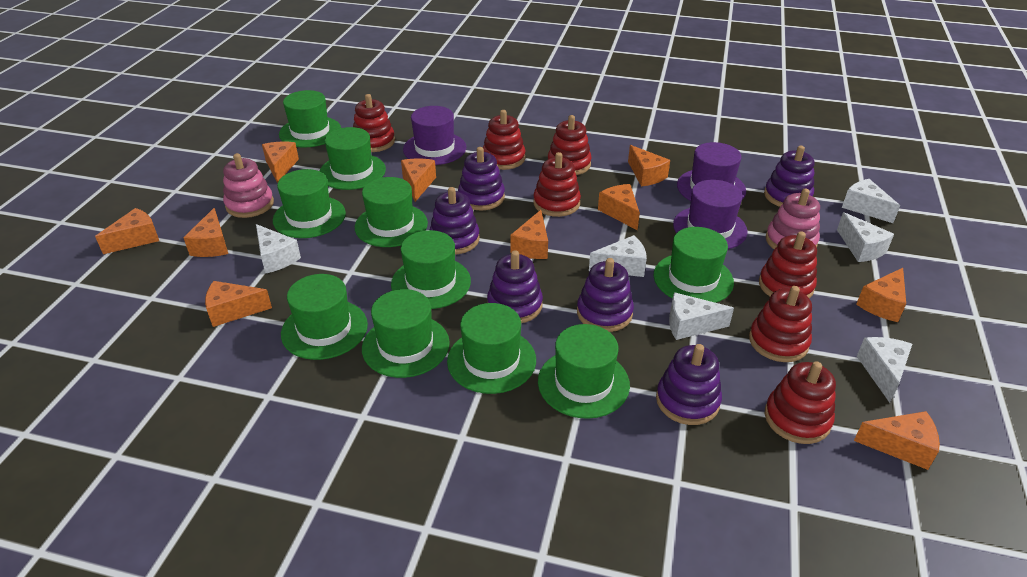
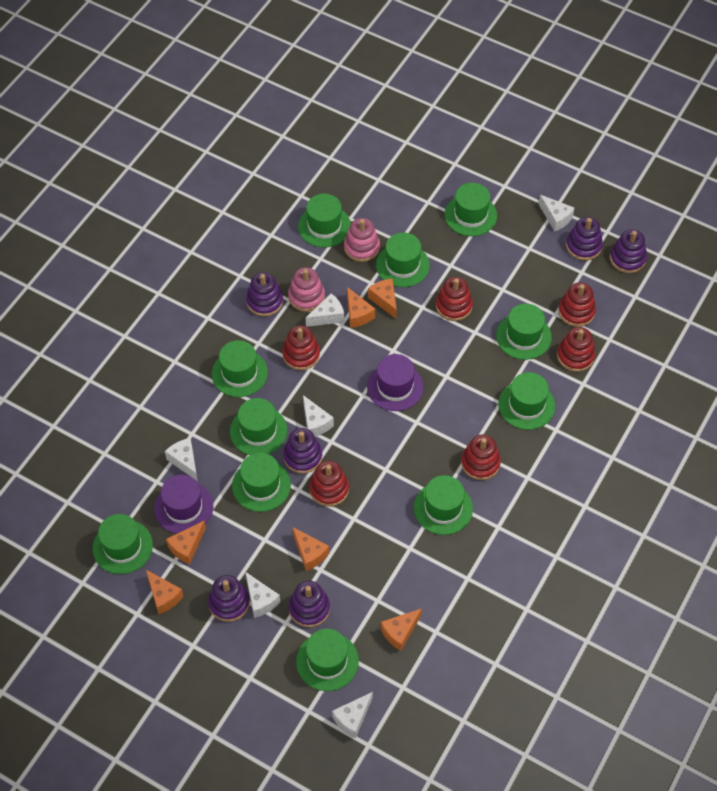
green hat: 10 -> 11
orange cheese: 10 -> 6
purple hat: 3 -> 2
red stacking toy: 7 -> 6

